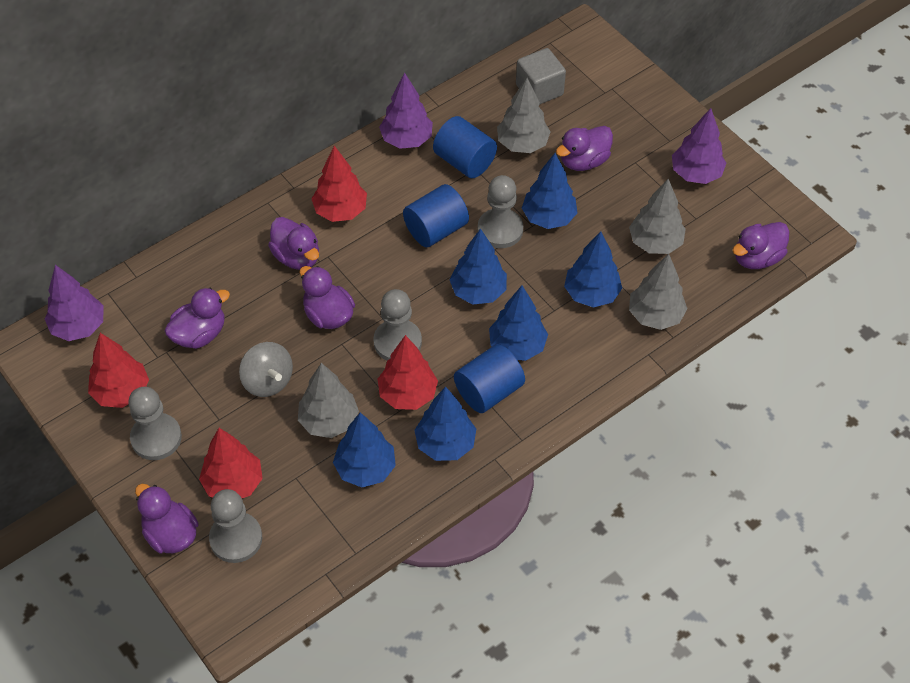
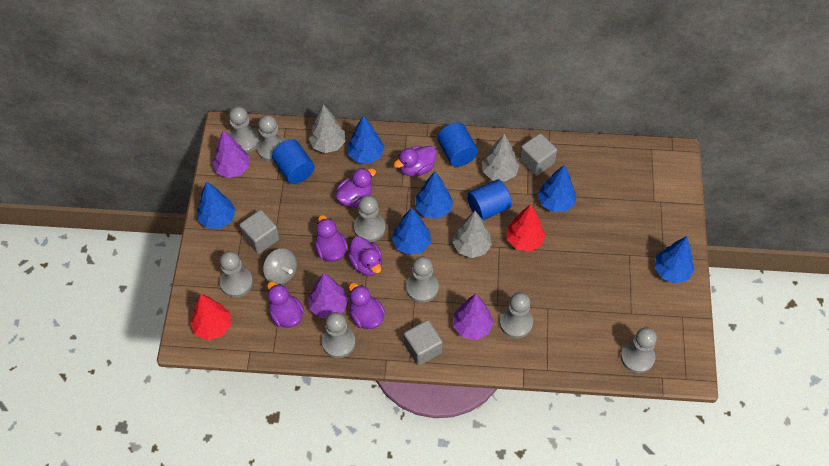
grey cube: 1 -> 3
grey pawn: 4 -> 8
grey tree: 4 -> 3
red tree: 4 -> 2

